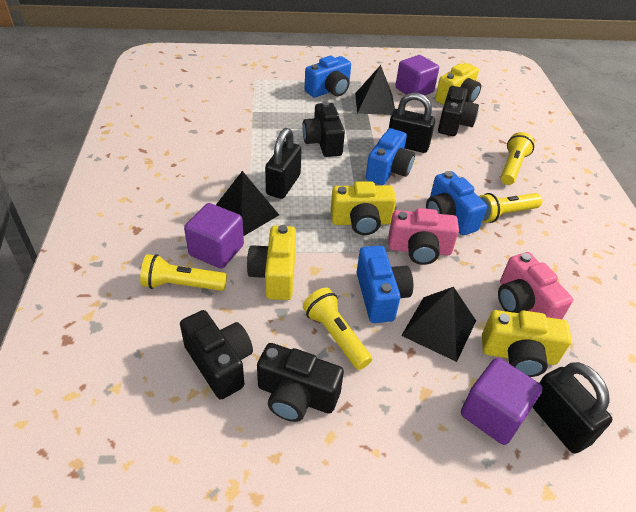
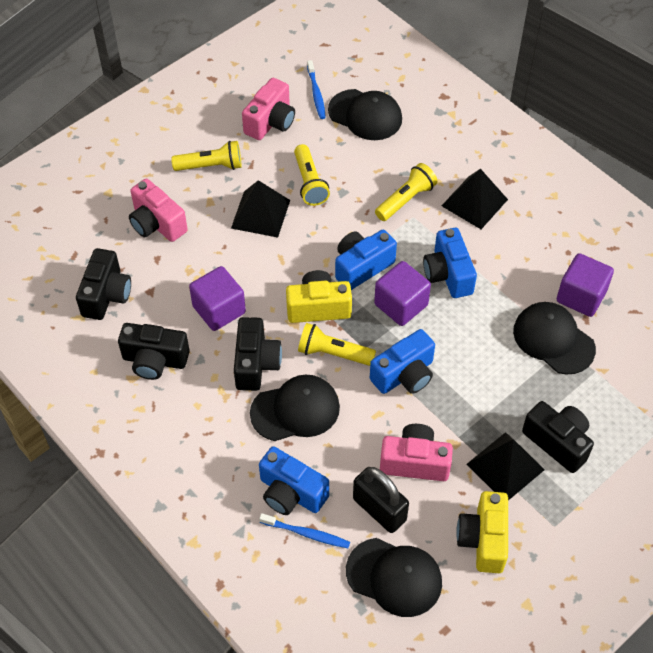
black cap: 0 -> 4
black padlock: 3 -> 1
blue toothbrush: 0 -> 2
pink camera: 2 -> 3
yellow camera: 4 -> 2

